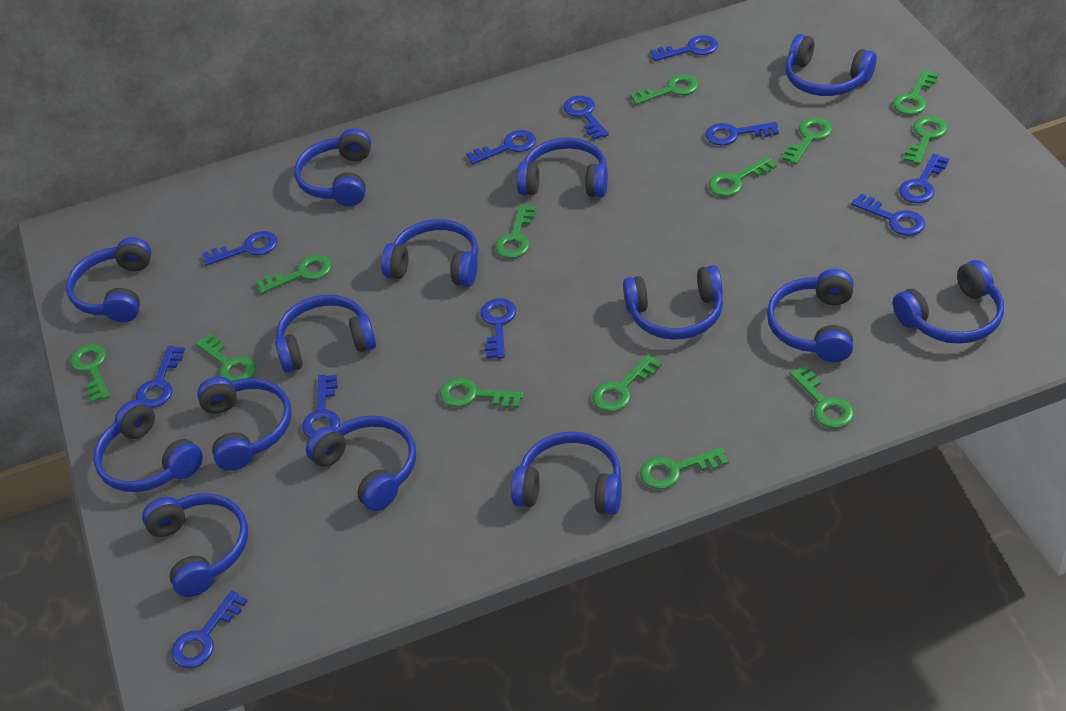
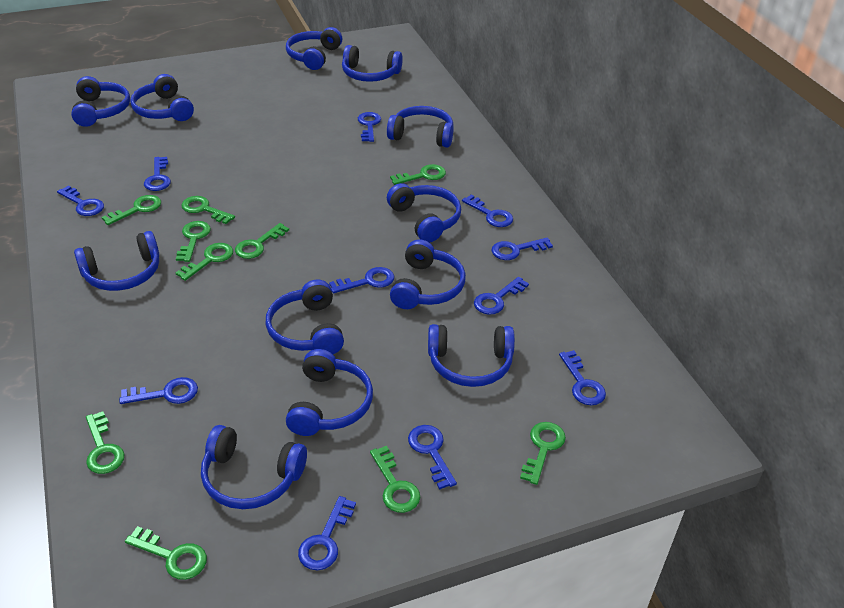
blue headphones: 14 -> 12
green key: 13 -> 10

